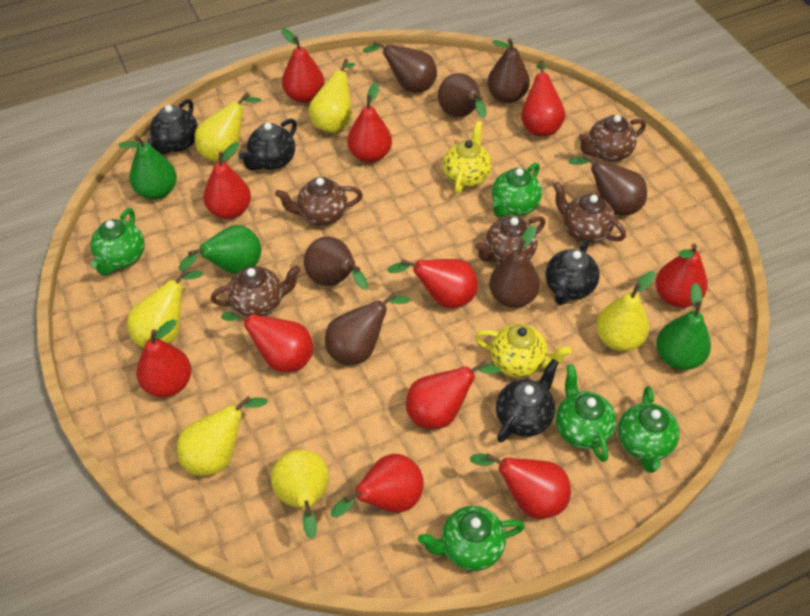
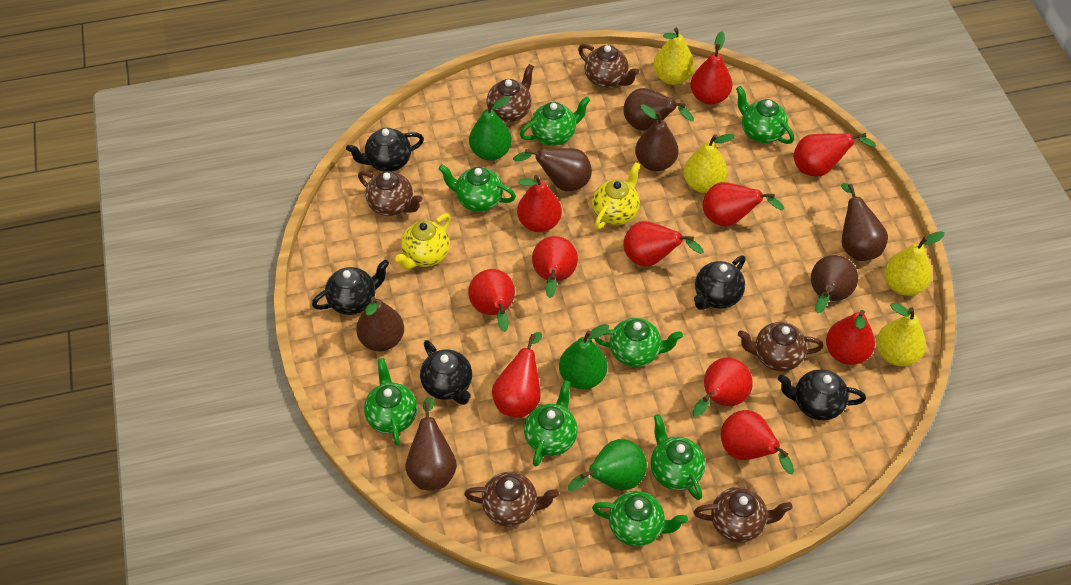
black teapot: 4 -> 5
brown teapot: 5 -> 6
green teapot: 5 -> 8
yellow pear: 6 -> 4

